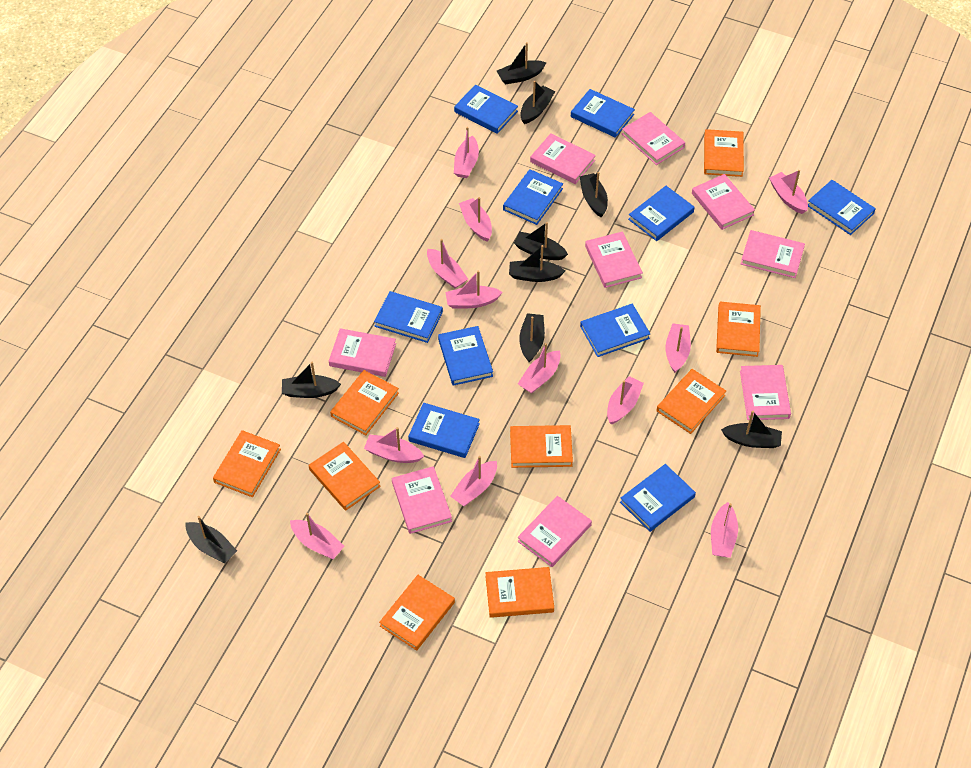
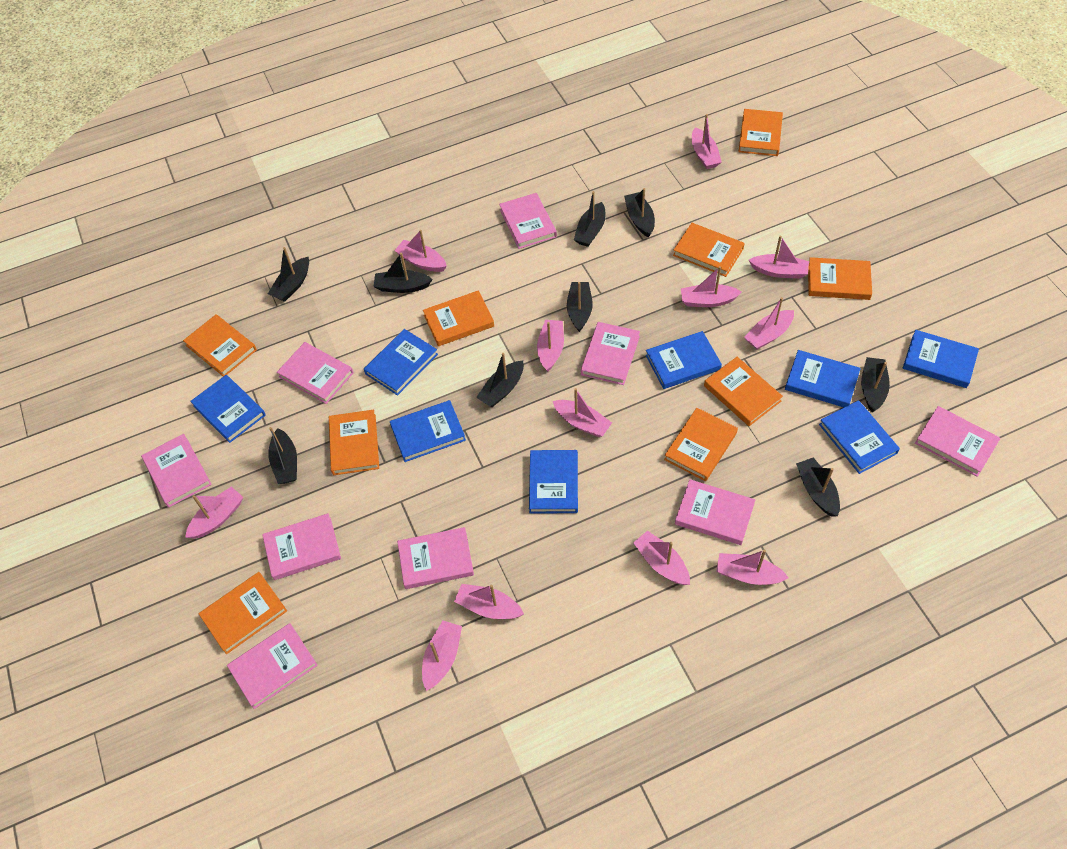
blue book: 10 -> 8

